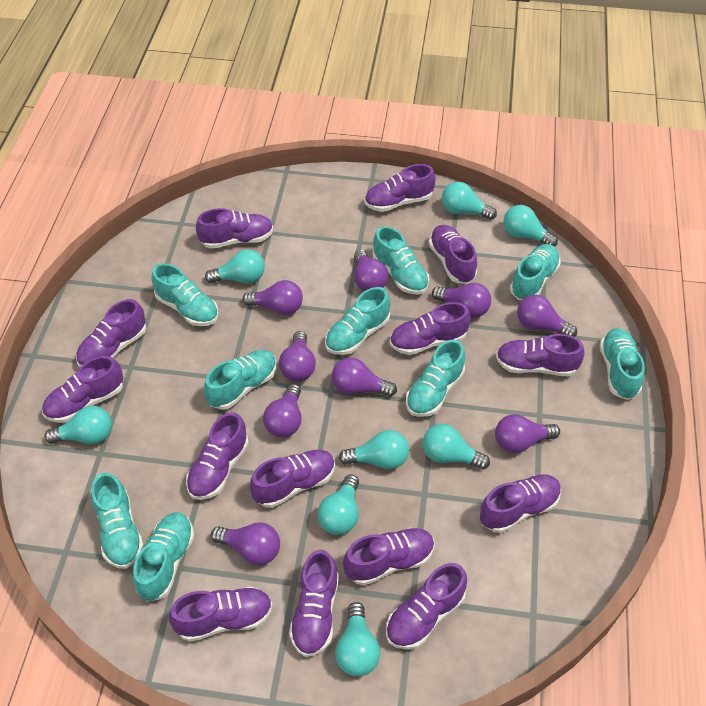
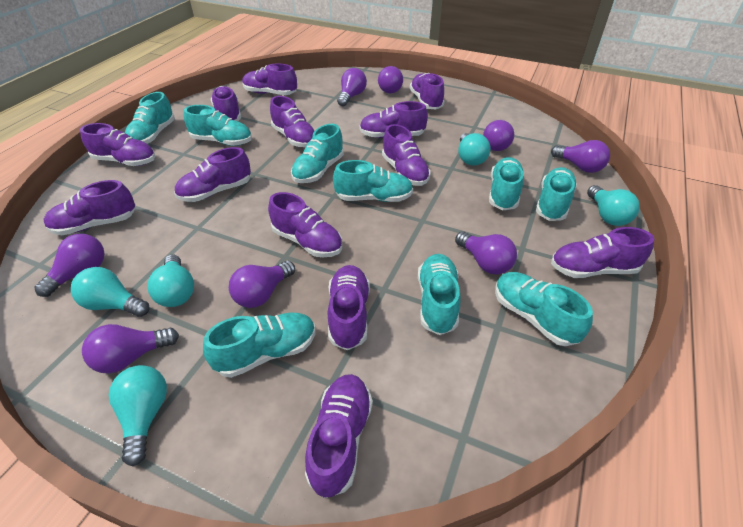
purple light bulb: 9 -> 8
purple shoe: 14 -> 13
turquoise light bulb: 8 -> 5

